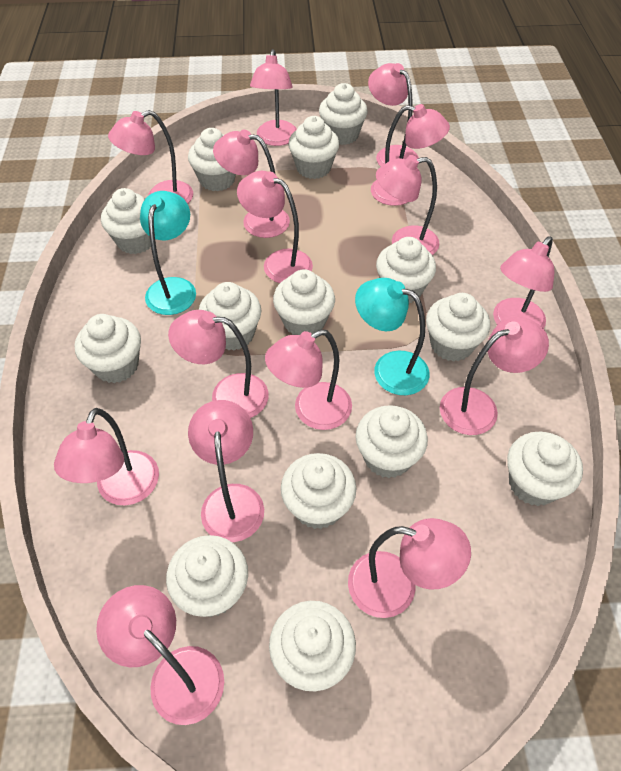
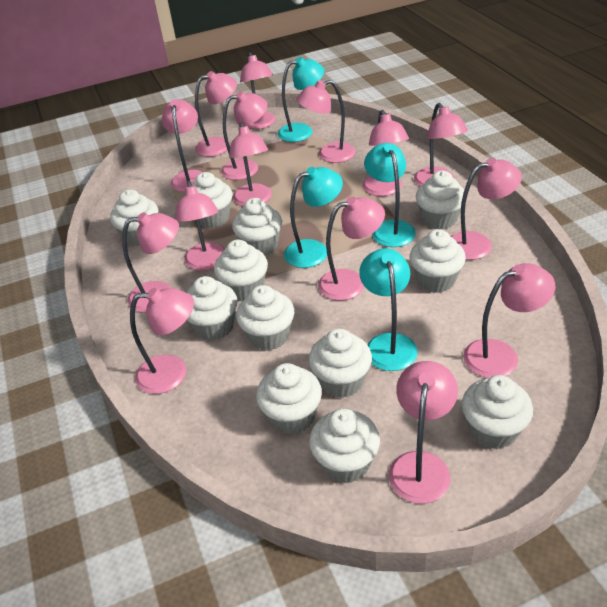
turquoise lamp: 2 -> 4
white cupcake: 14 -> 12

